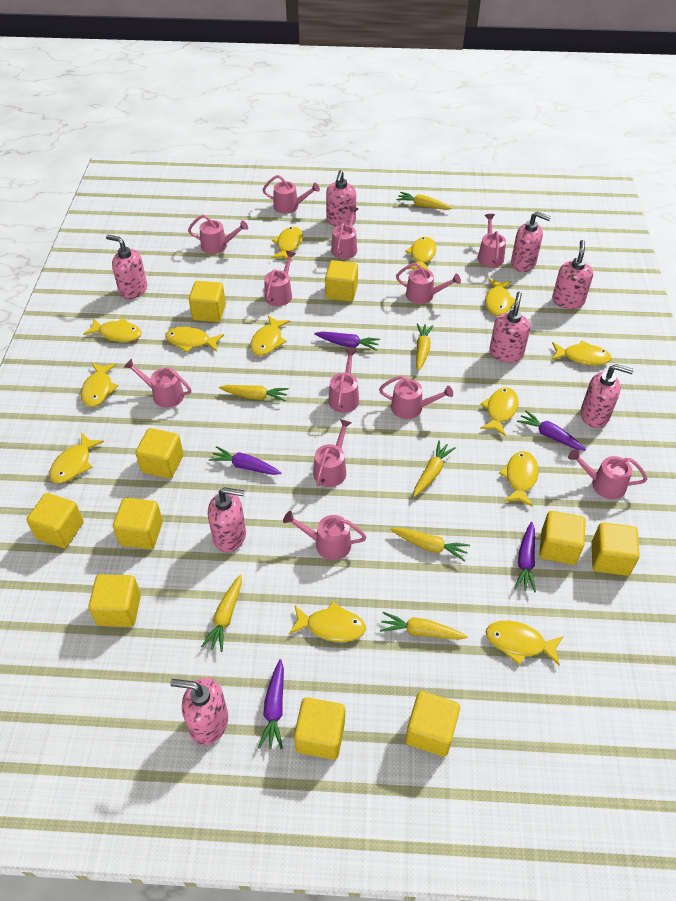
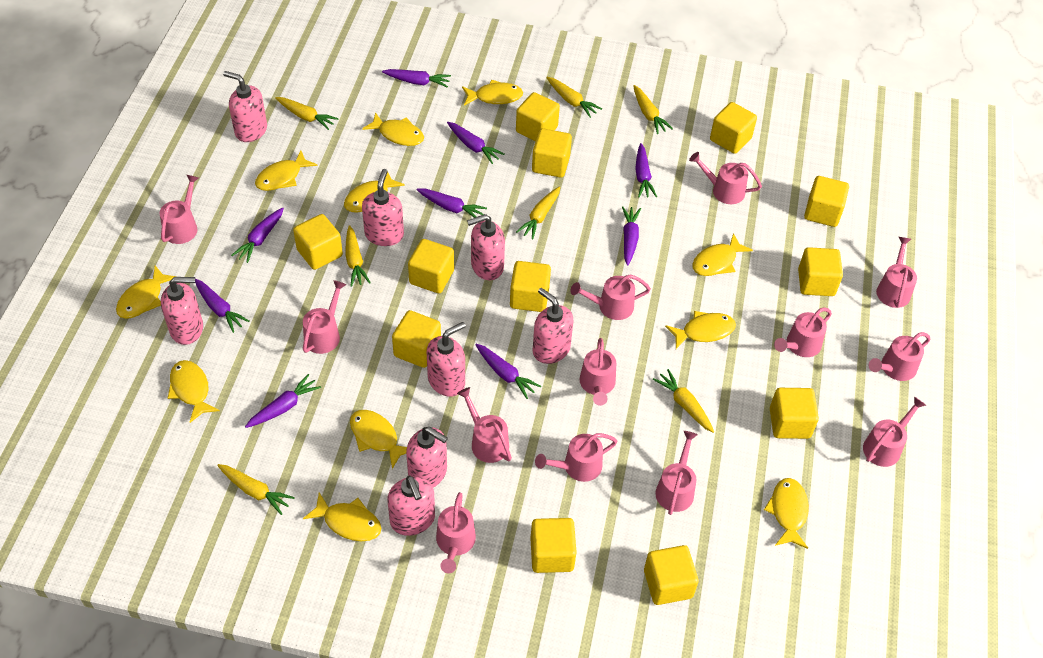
pink watering can: 12 -> 13
purple carrot: 5 -> 9
yellow cube: 10 -> 12
yellow fish: 13 -> 11

